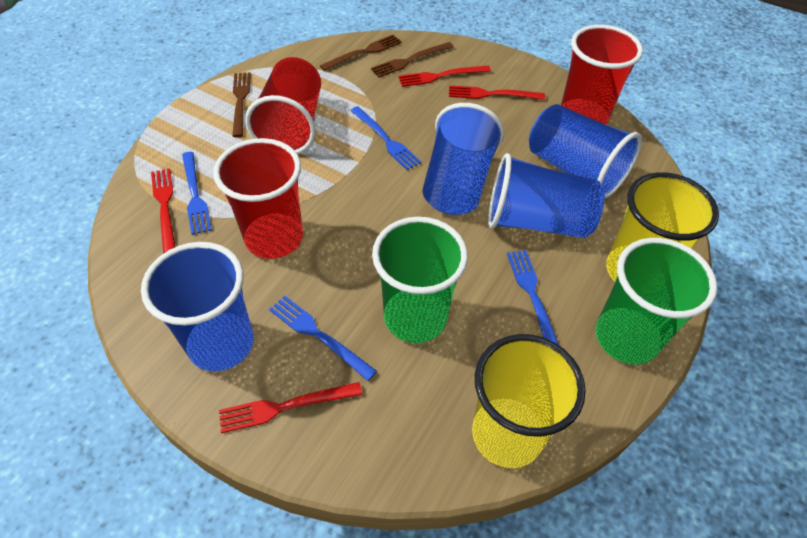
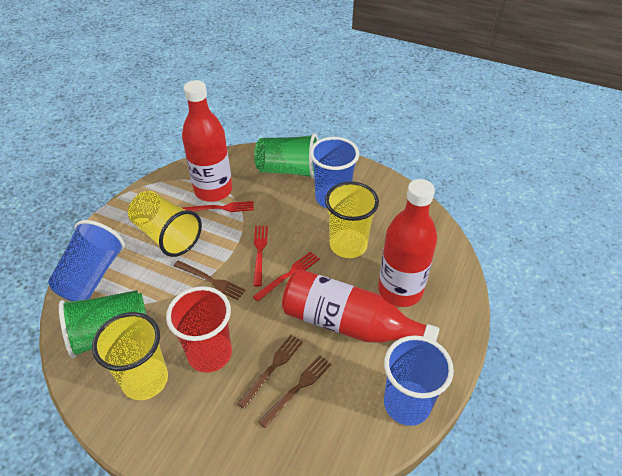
blue cup: 4 -> 3
blue fork: 4 -> 0
red bottle: 0 -> 3
red cup: 3 -> 1
red fork: 4 -> 3
yellow cup: 2 -> 3

